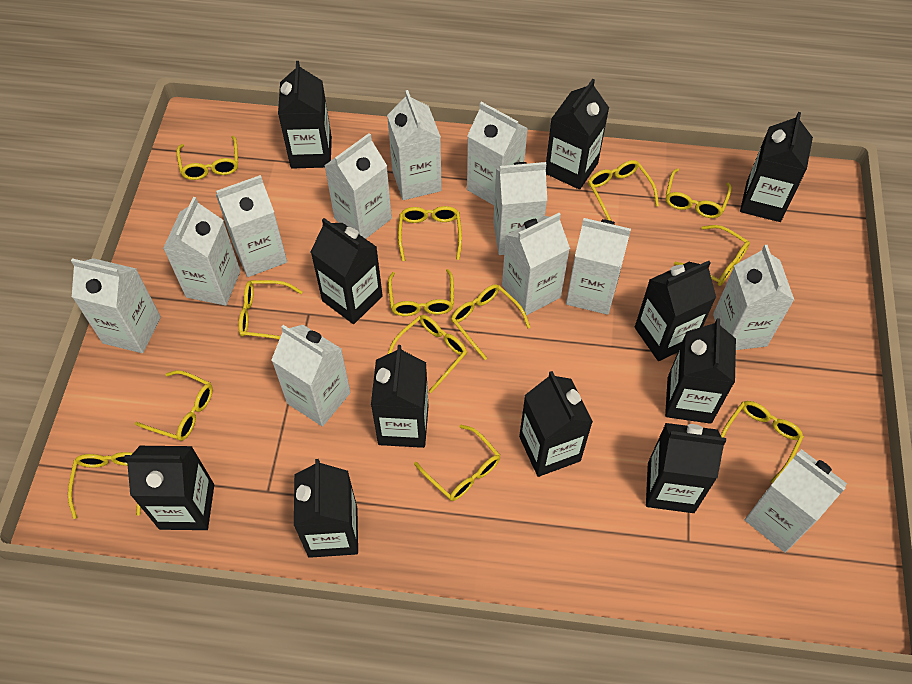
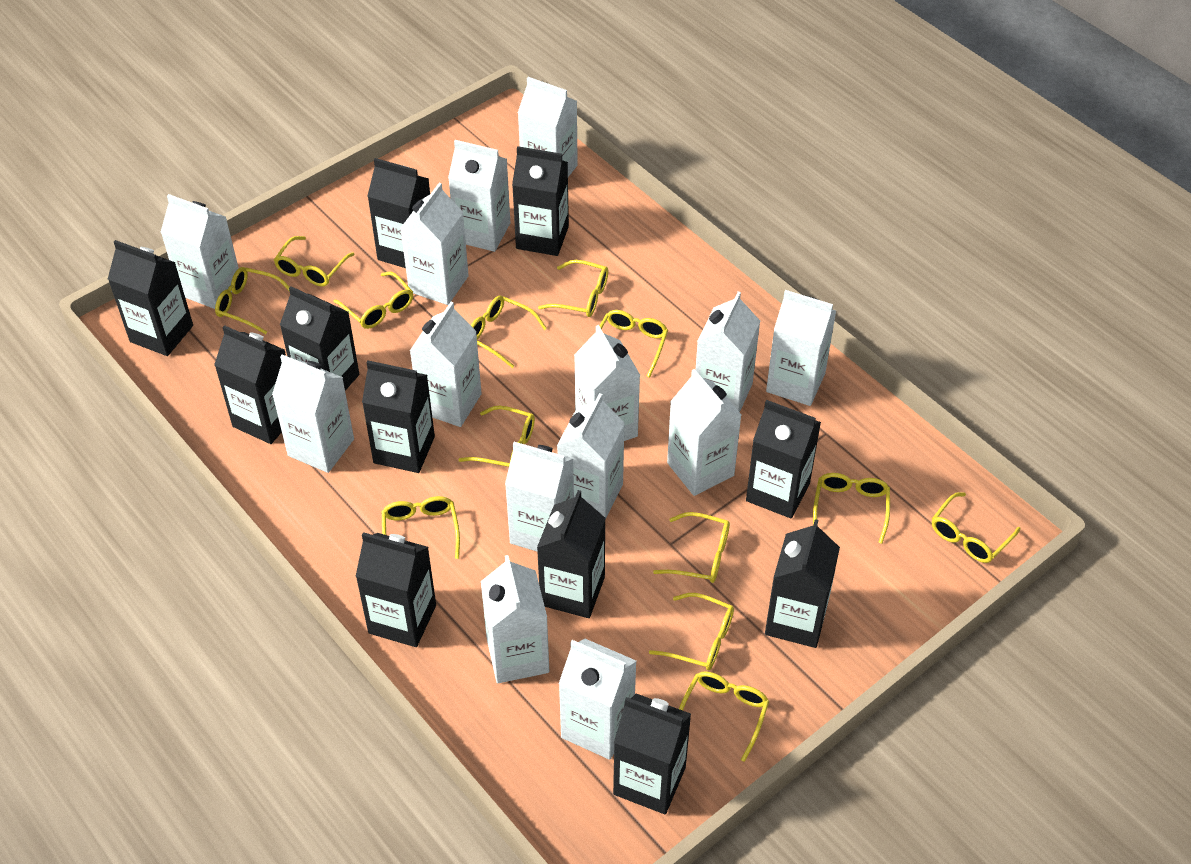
white carton: 12 -> 14

